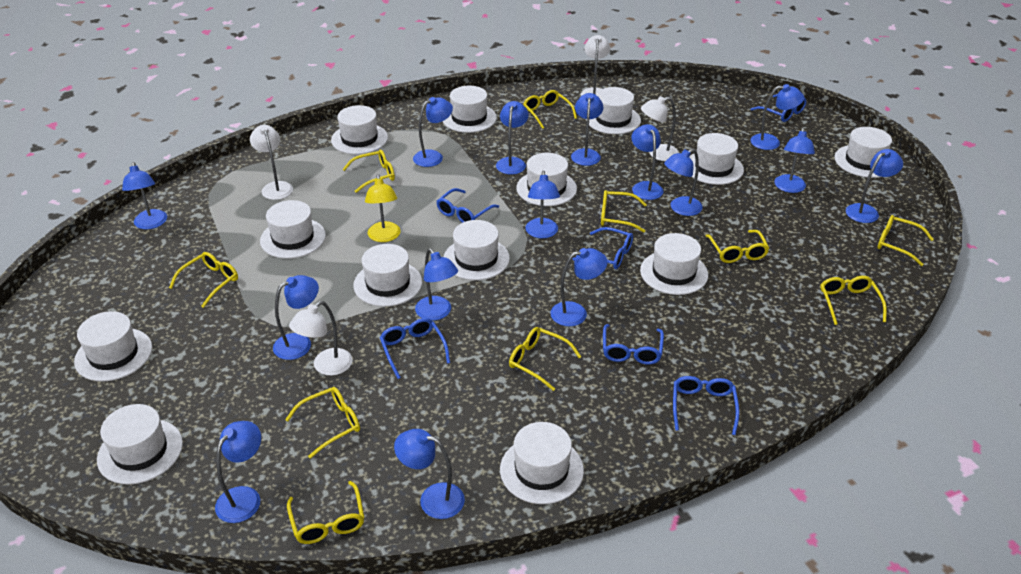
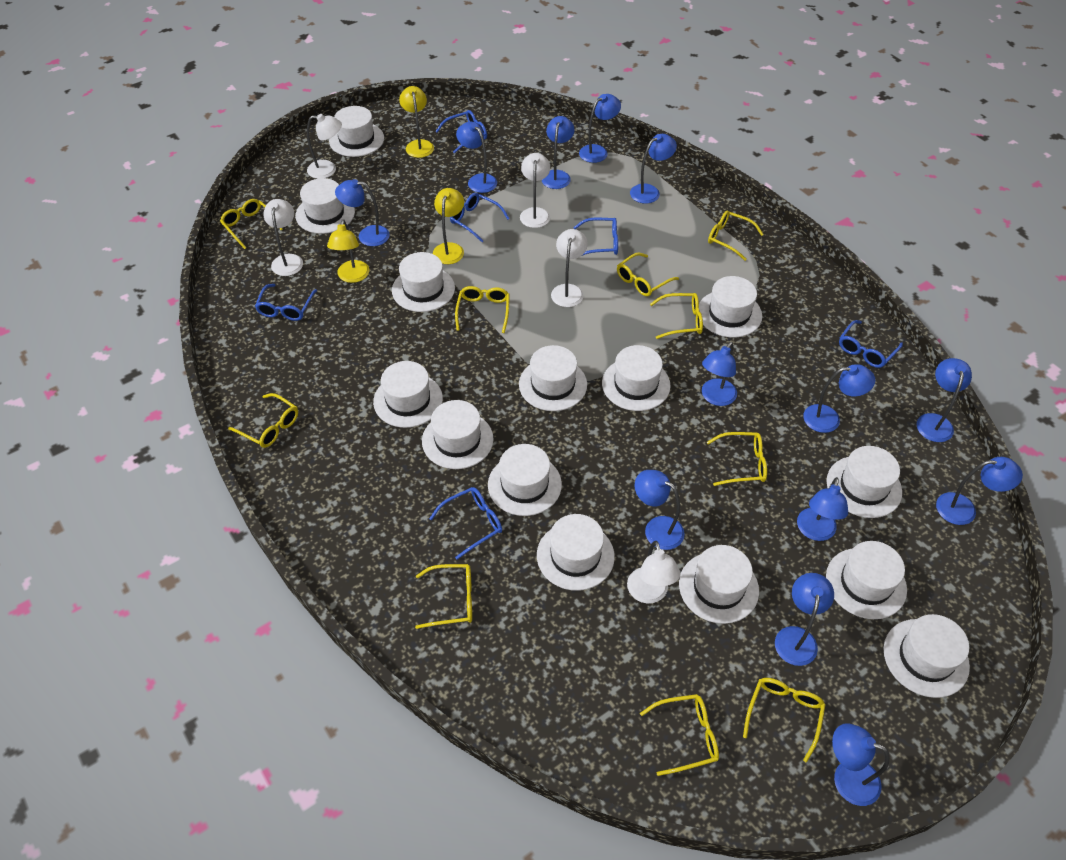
blue lamp: 15 -> 13
white hat: 13 -> 14
white lamp: 4 -> 5
yellow lamp: 1 -> 3

